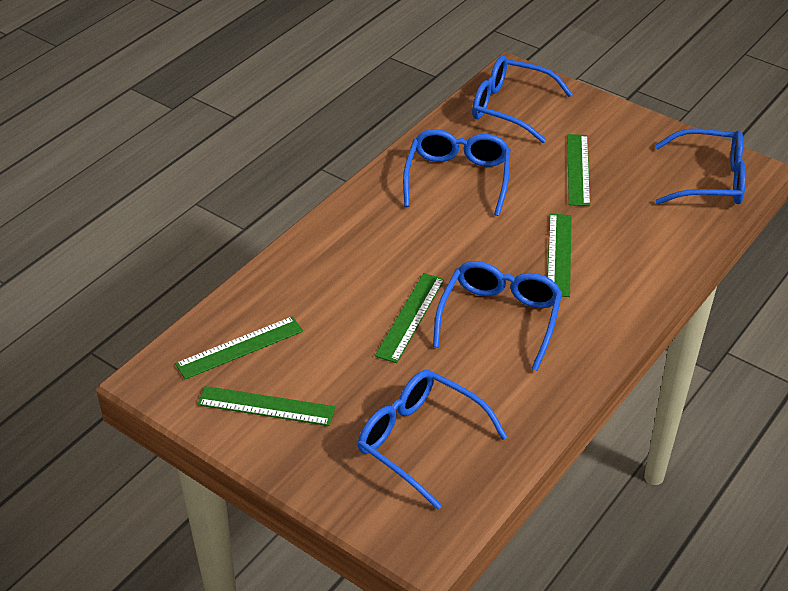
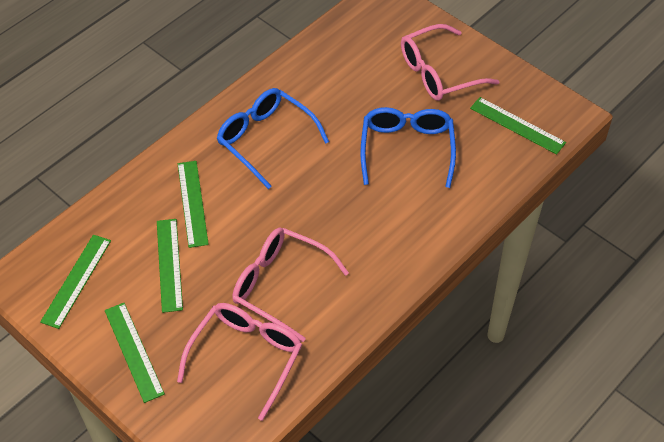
blue glasses: 5 -> 2
pink glasses: 0 -> 3

